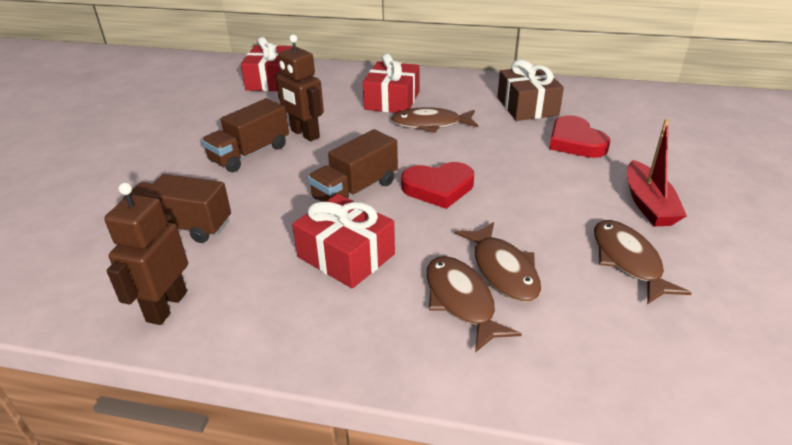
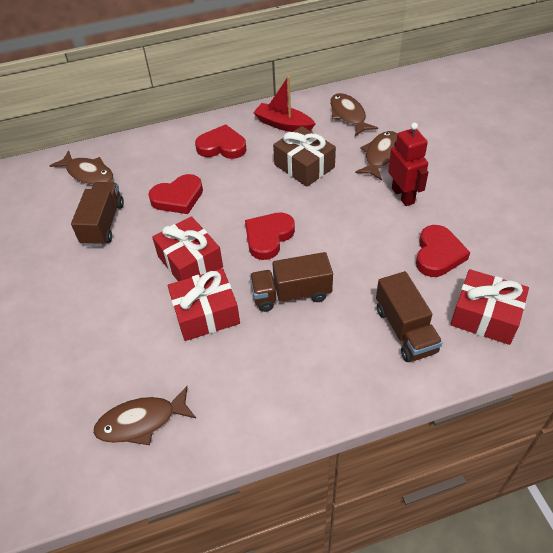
brown robot: 2 -> 0
red heart: 2 -> 4
red robot: 0 -> 1

